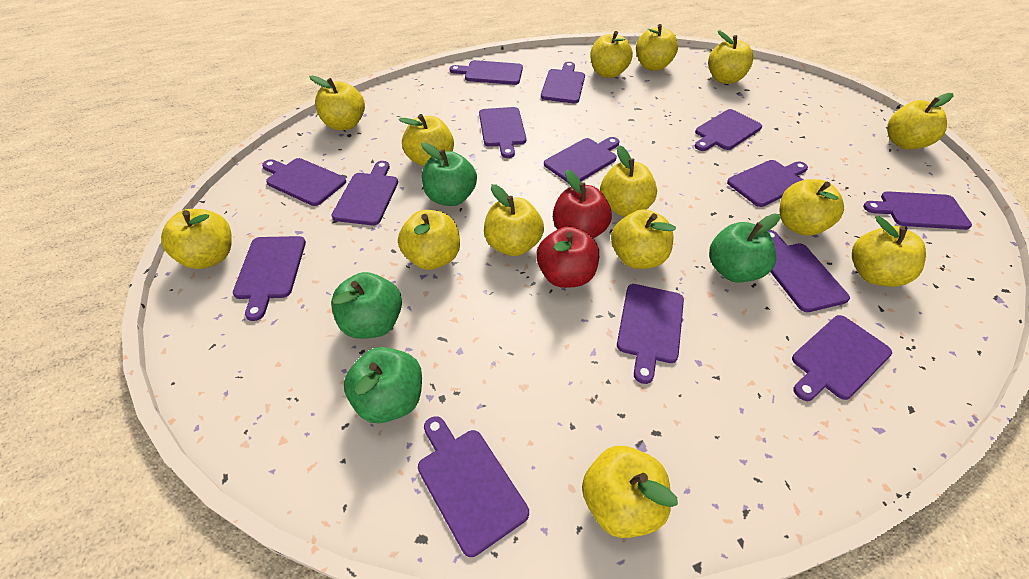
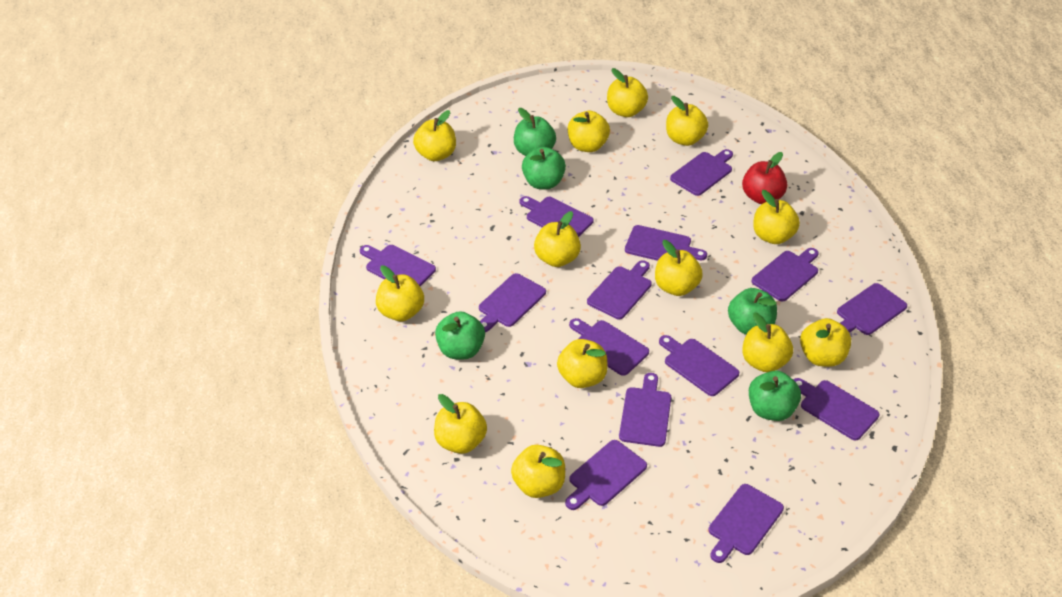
green apple: 4 -> 5
red apple: 2 -> 1
yellow apple: 14 -> 13

